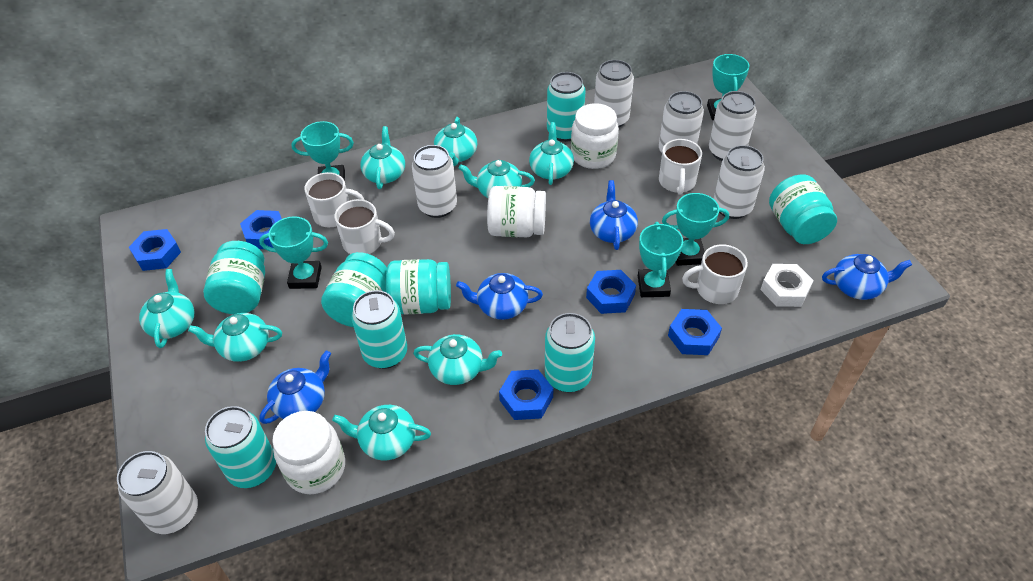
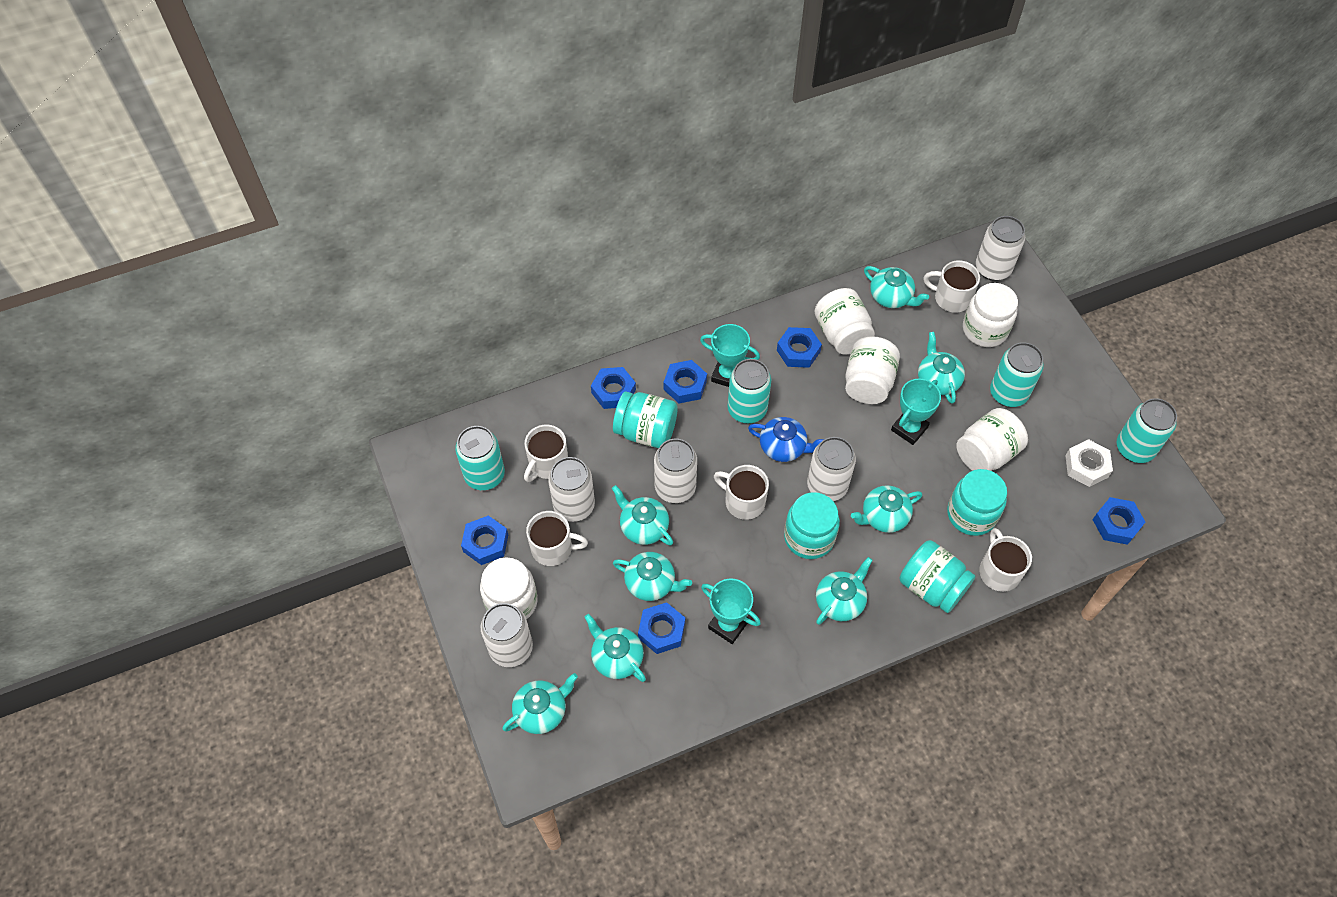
blue nut: 5 -> 6
blue teapot: 4 -> 1
turquoise trophy: 5 -> 3
white can: 6 -> 5
white jar: 3 -> 5
white mug: 4 -> 5

